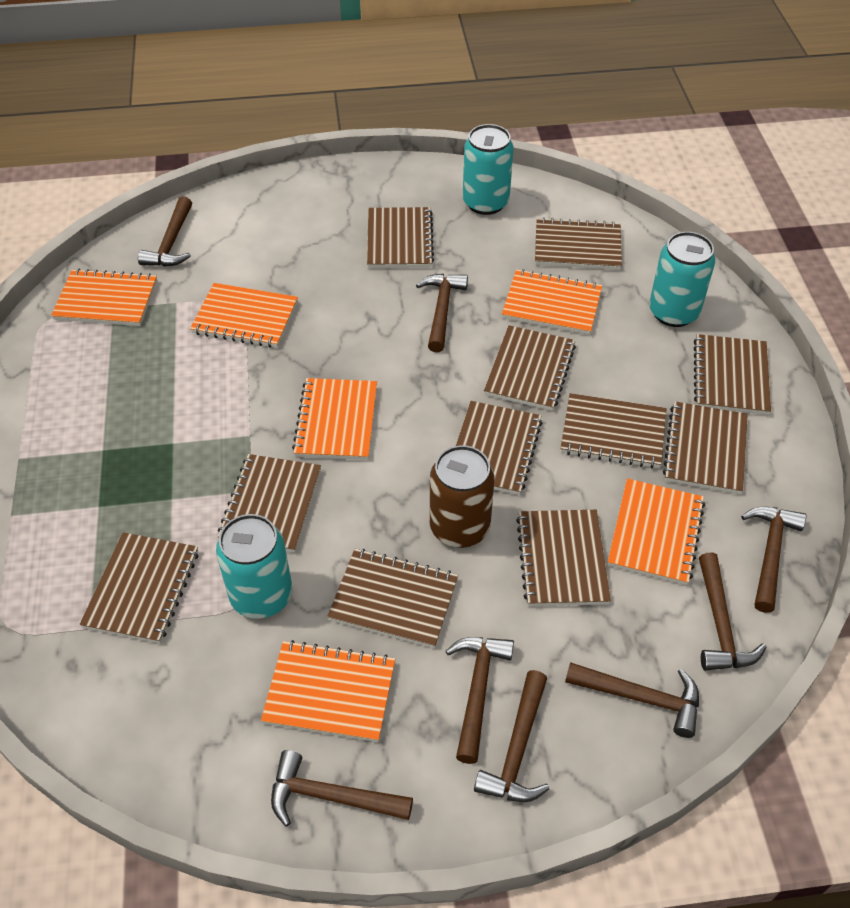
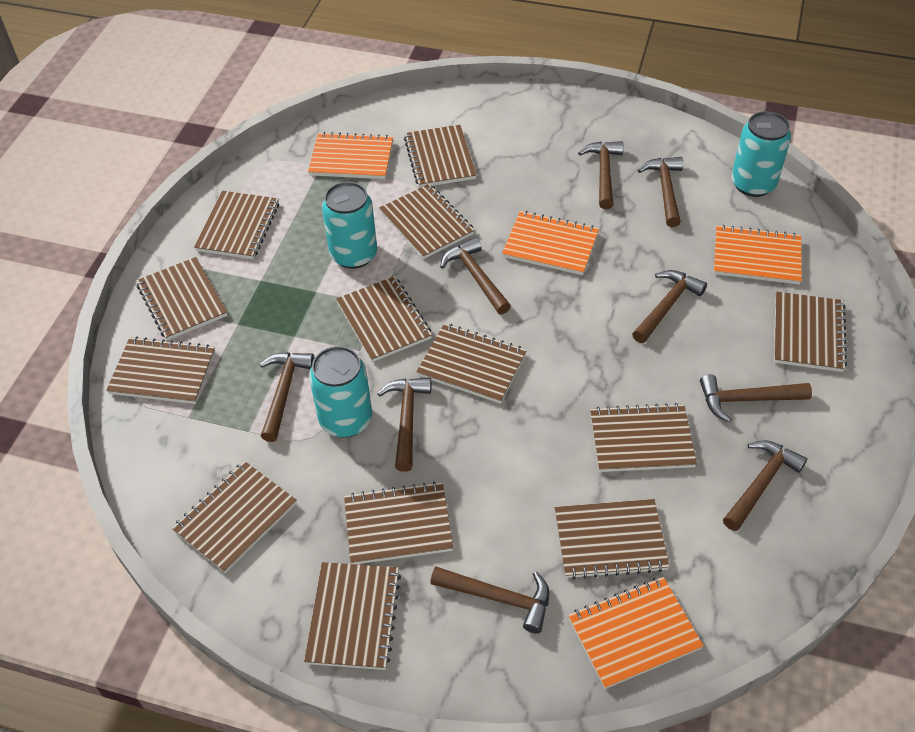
brown can: 1 -> 0
brown hammer: 8 -> 9
brown notebook: 11 -> 13
orange notebook: 6 -> 4

